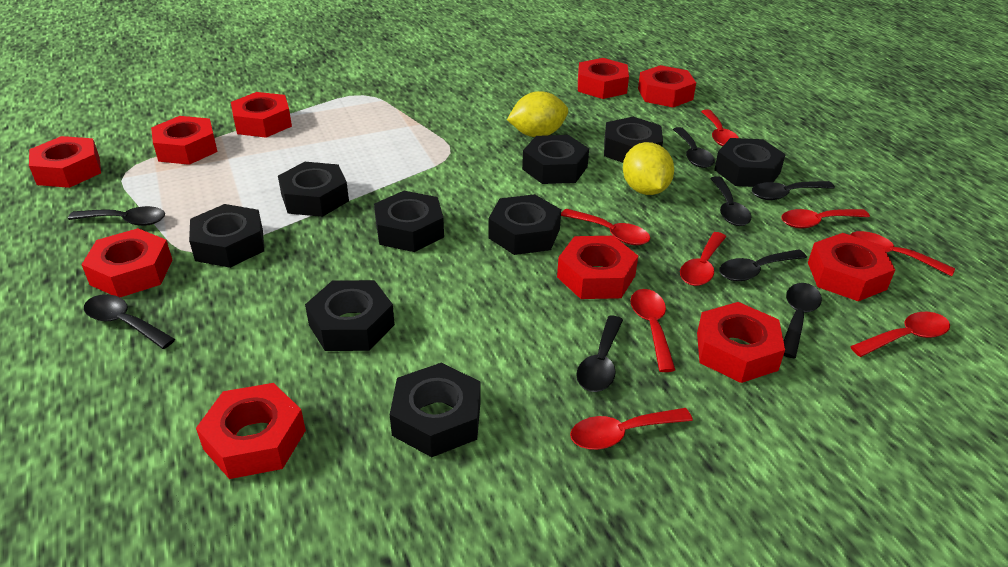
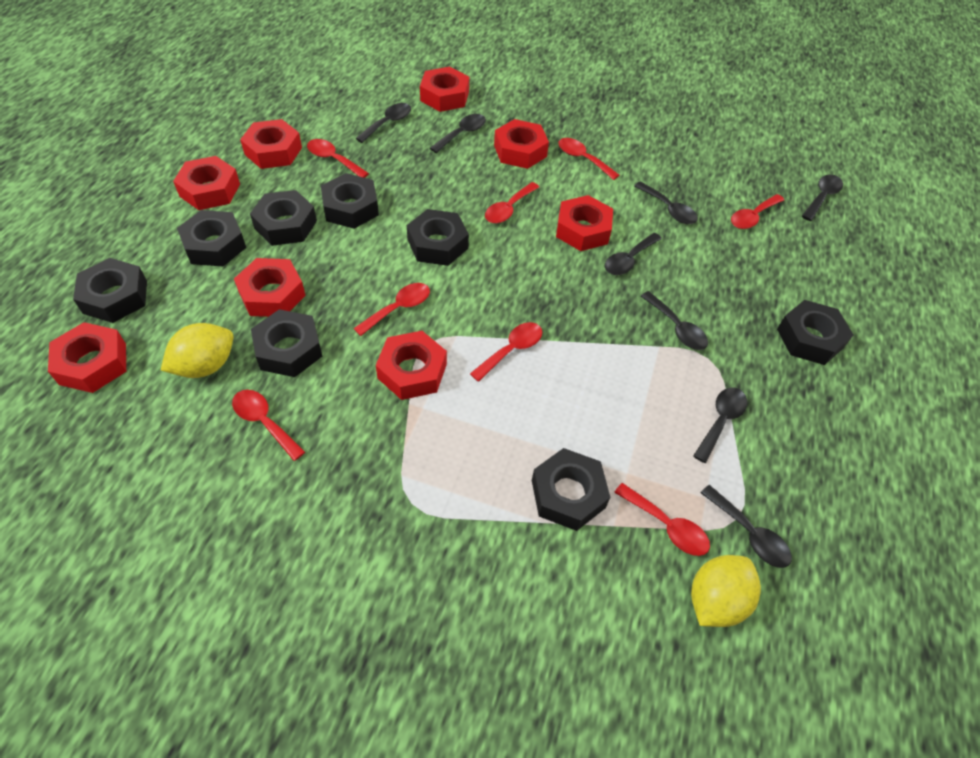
black nut: 9 -> 8
red nut: 10 -> 8

